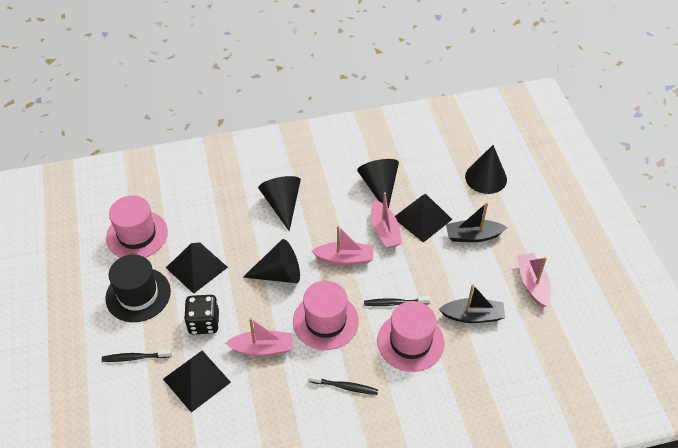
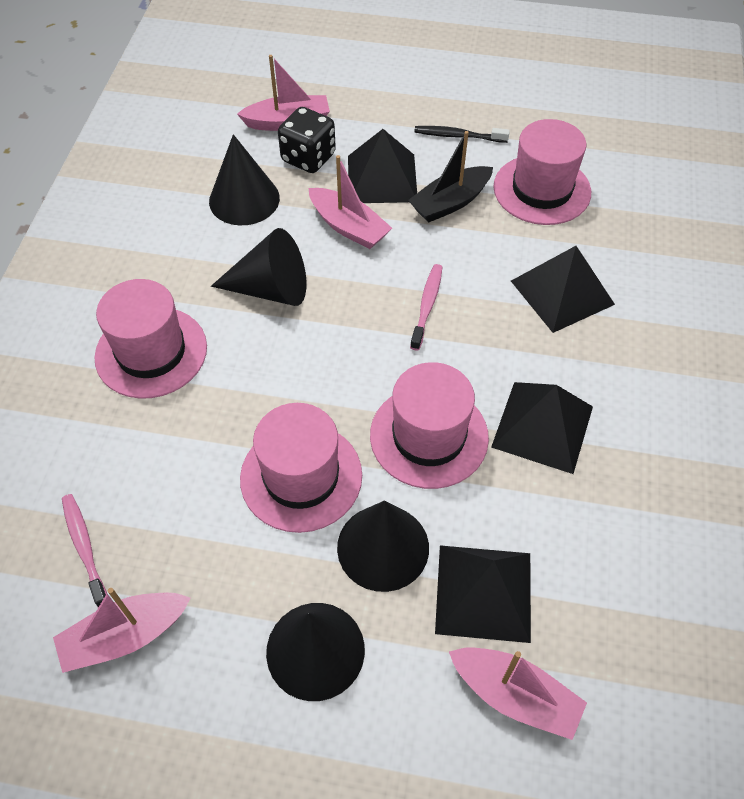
black boat: 2 -> 1
black hat: 1 -> 0
black pyramid: 3 -> 4
black toothbrush: 3 -> 1
pink hat: 3 -> 4
pink toothbrush: 0 -> 2

